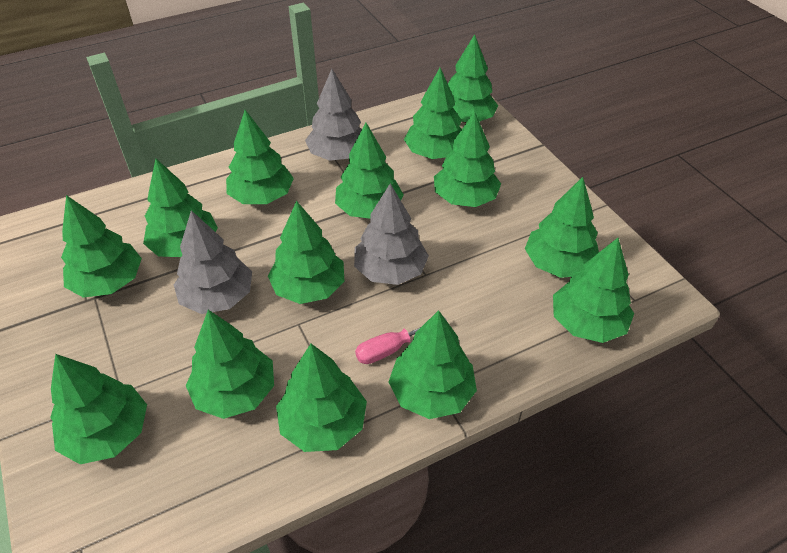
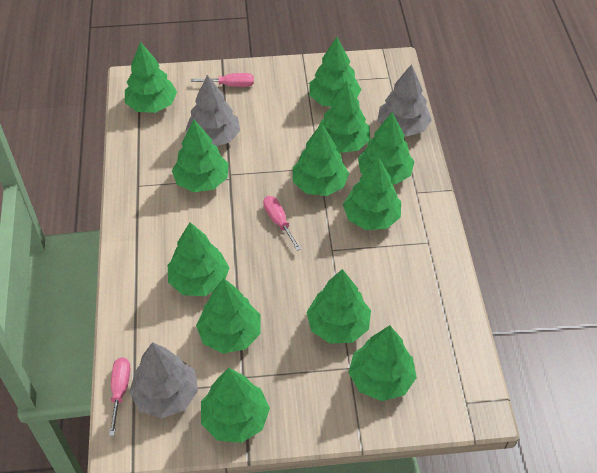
green tree: 14 -> 12
pink screwdriver: 1 -> 3

